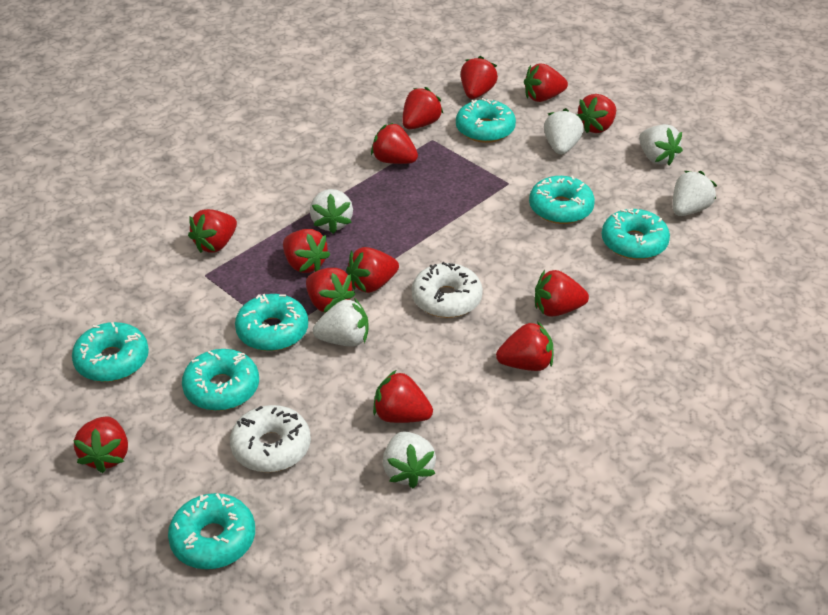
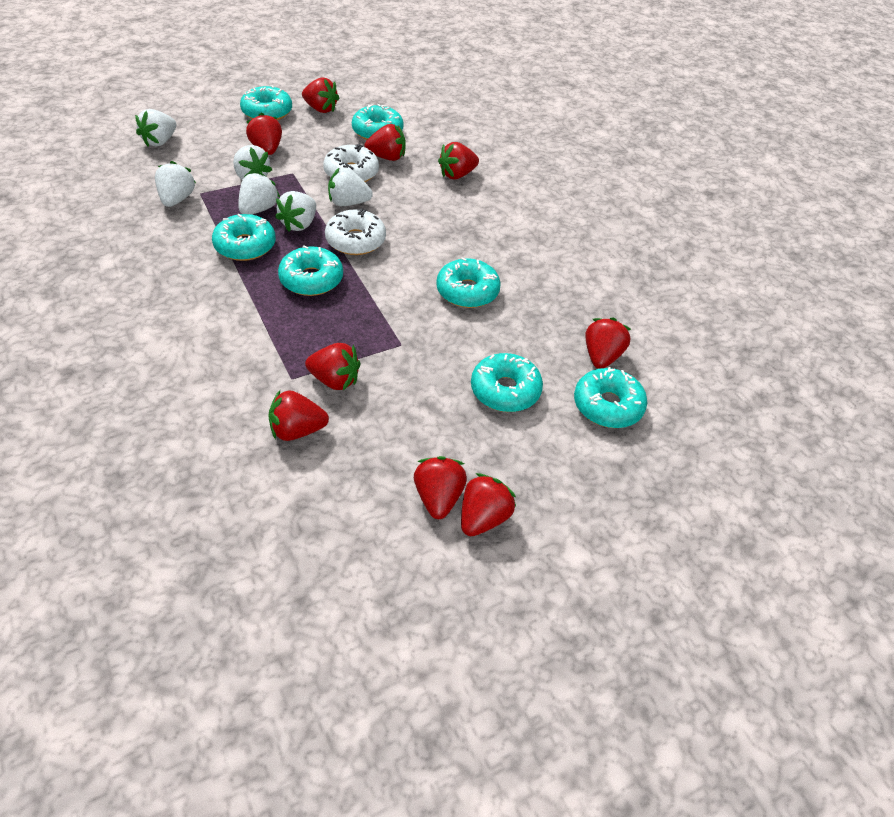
red strawberry: 13 -> 9

